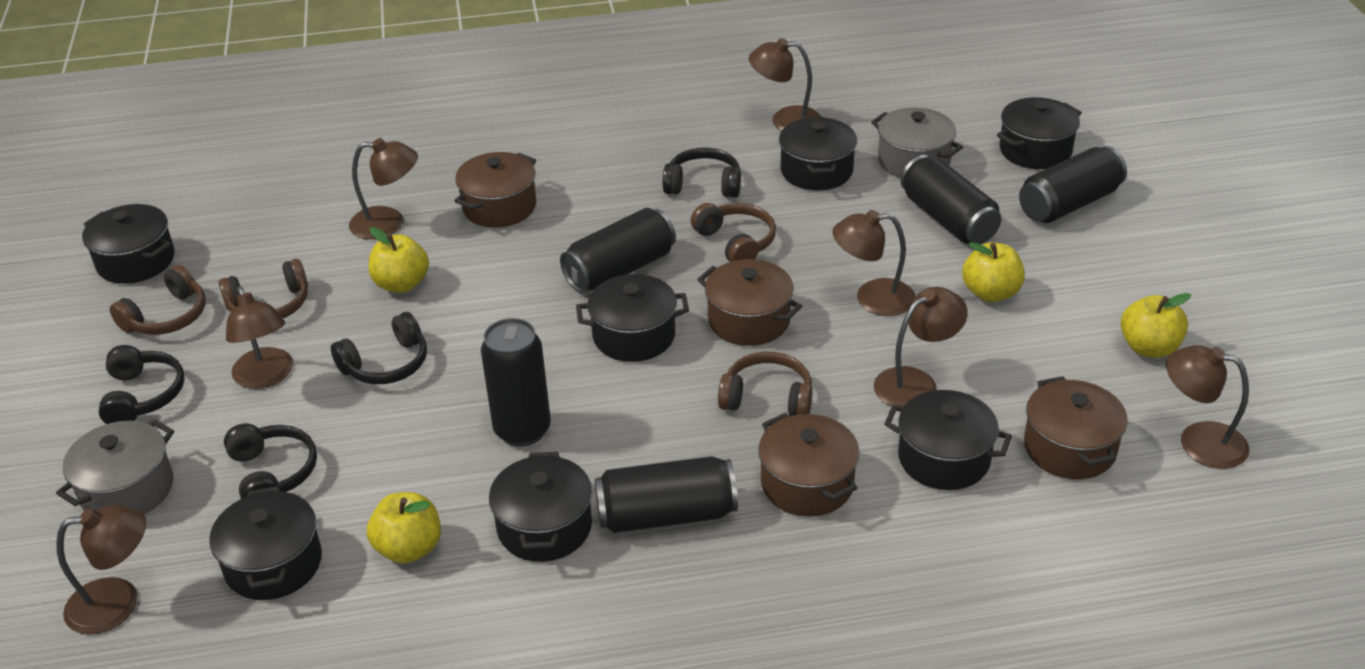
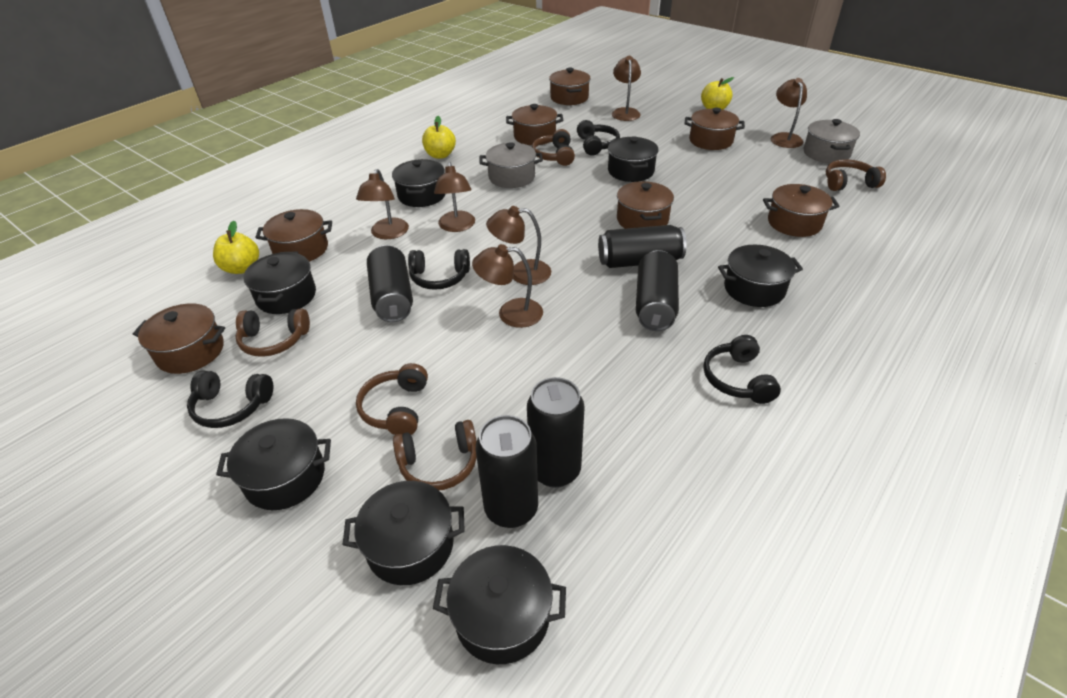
brown headphones: 4 -> 5
brown lamp: 7 -> 6
brown pot: 4 -> 7
yellow apple: 4 -> 3

